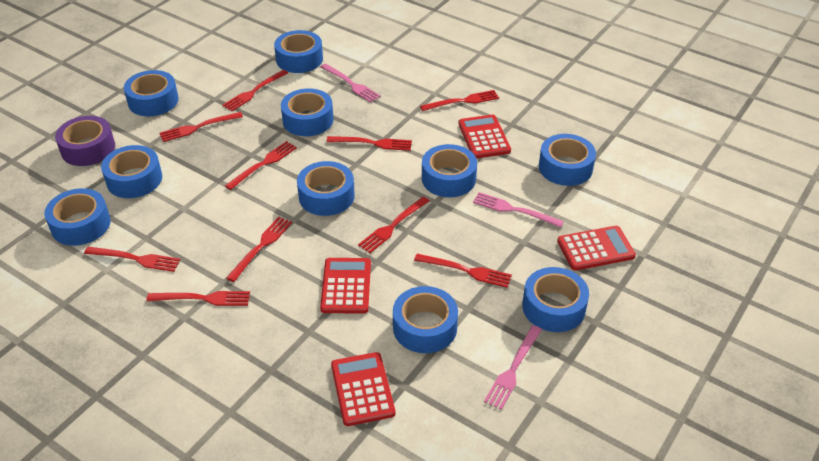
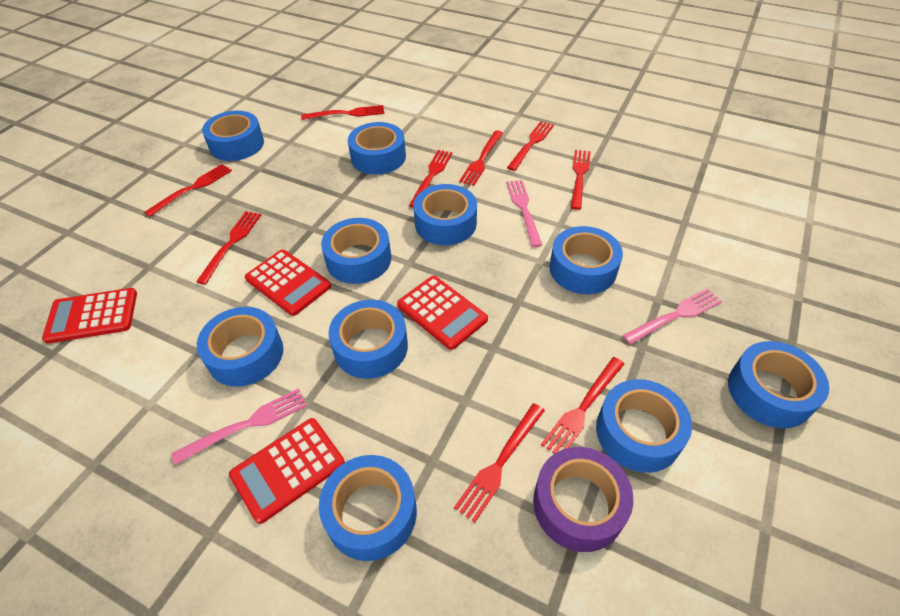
red fork: 10 -> 9

